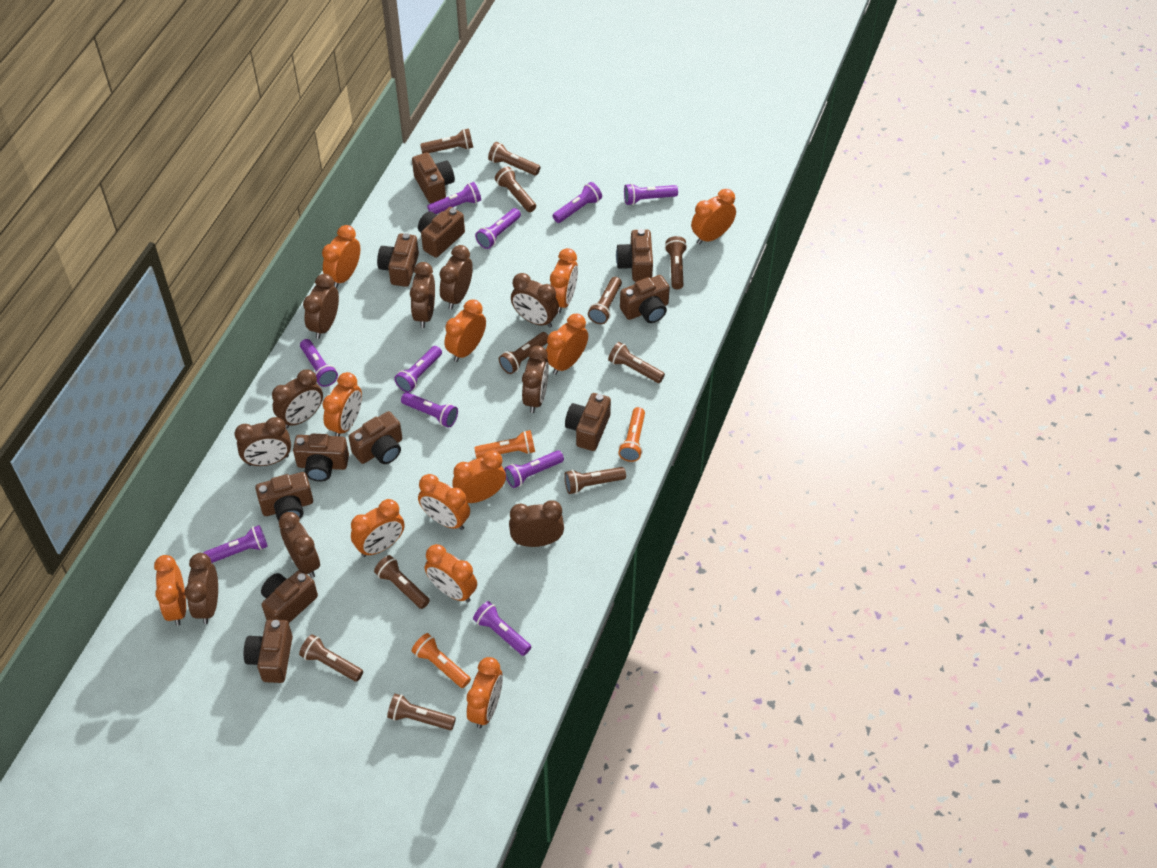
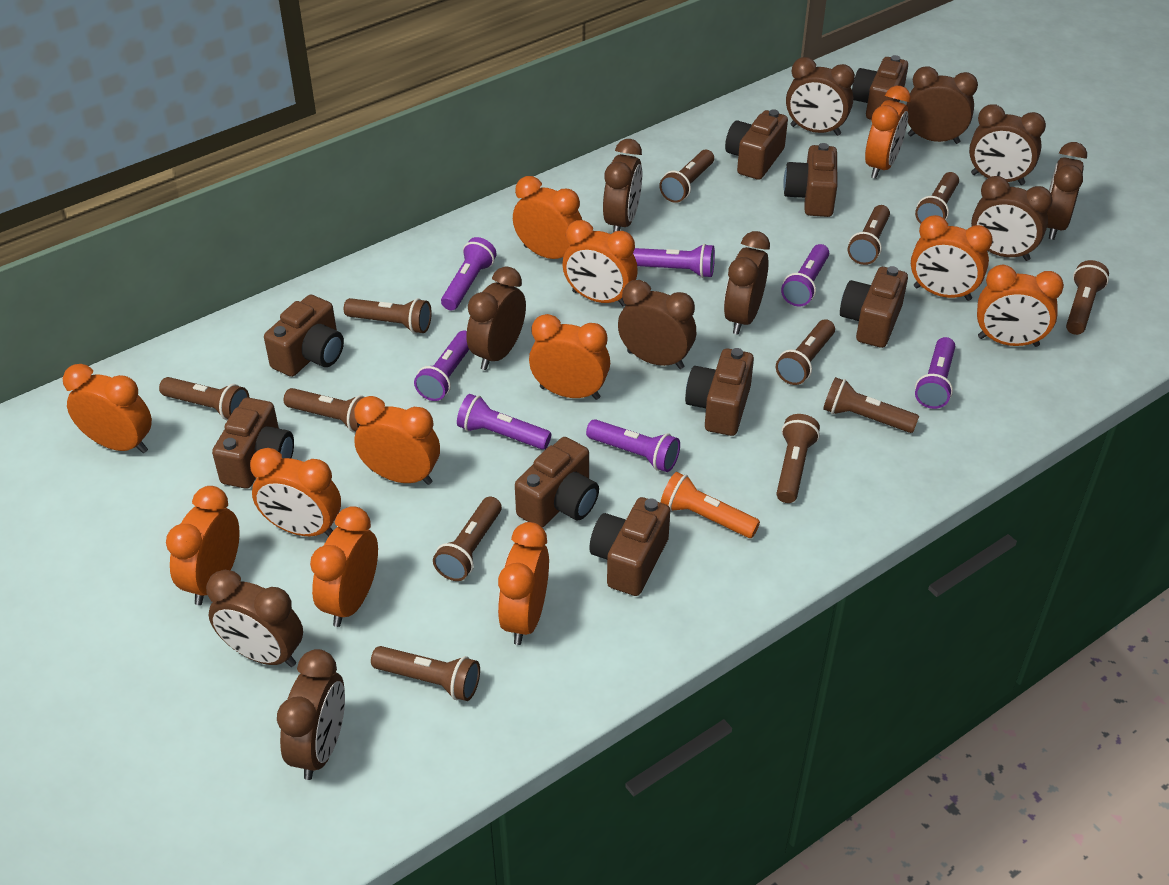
brown camera: 11 -> 9
brown clock: 10 -> 11
brown flashlight: 11 -> 12
orange flashlight: 3 -> 1
purple flashlight: 10 -> 7

